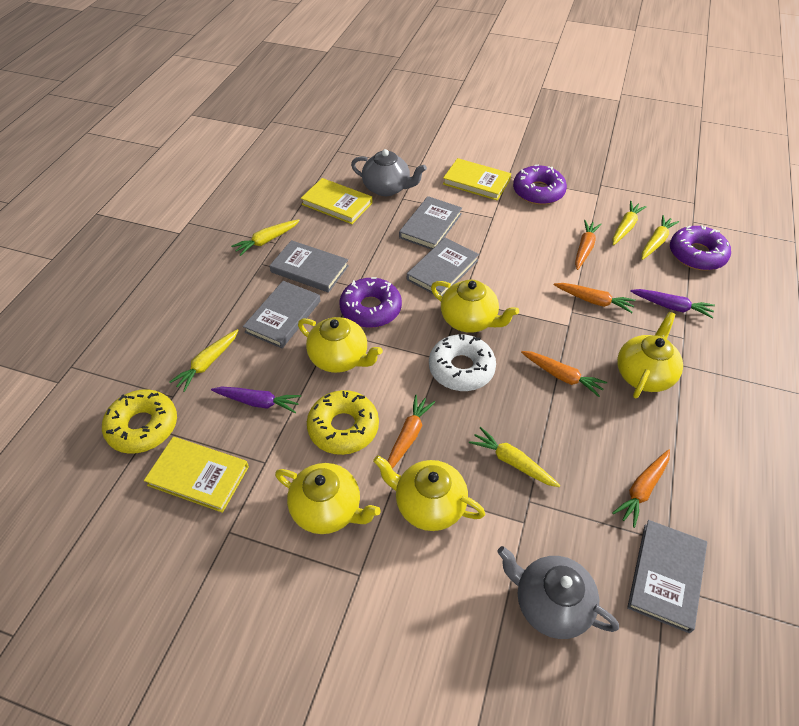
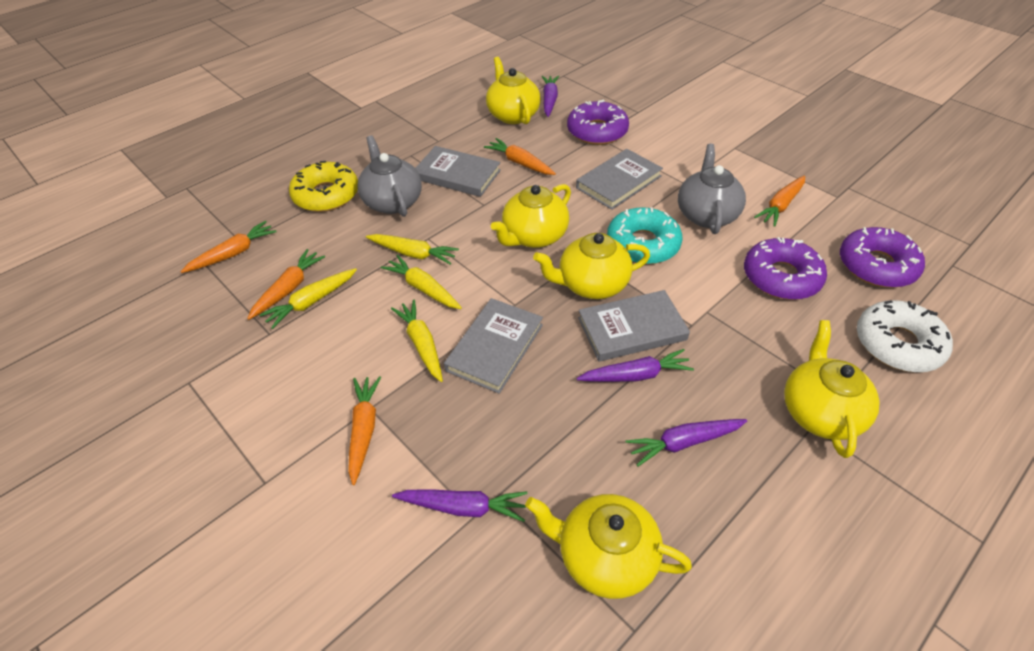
grey book: 5 -> 4
purple carrot: 2 -> 4
turquoise donut: 0 -> 1
yellow book: 3 -> 0
yellow carrot: 5 -> 4
yellow donut: 2 -> 1

